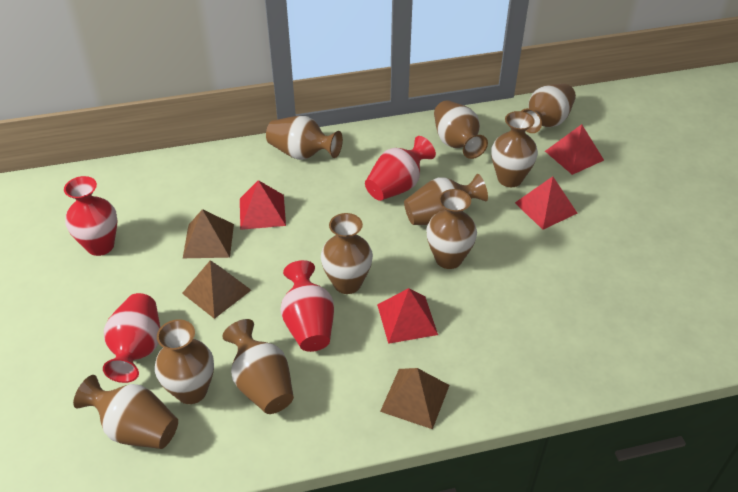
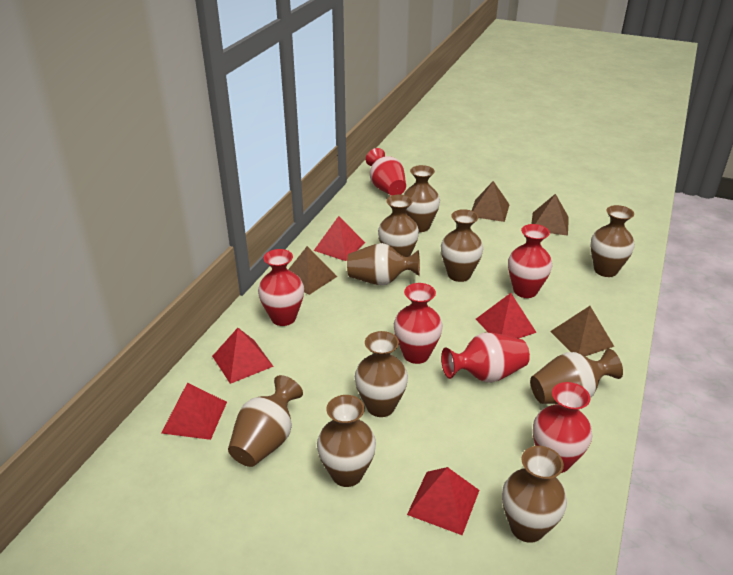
brown pyramid: 3 -> 4
red pyramid: 4 -> 5
red vase: 4 -> 6

